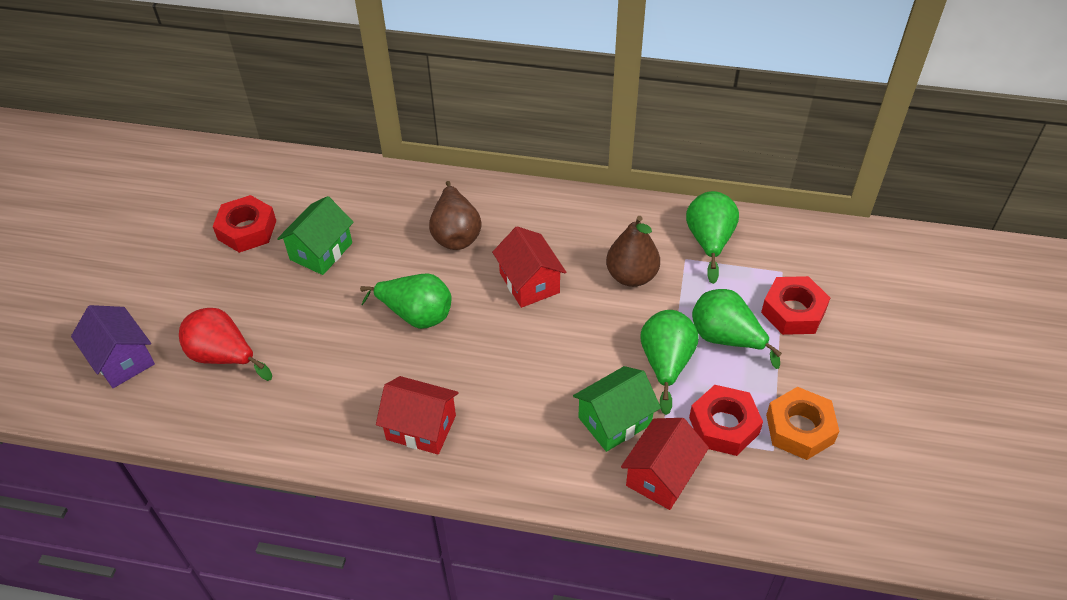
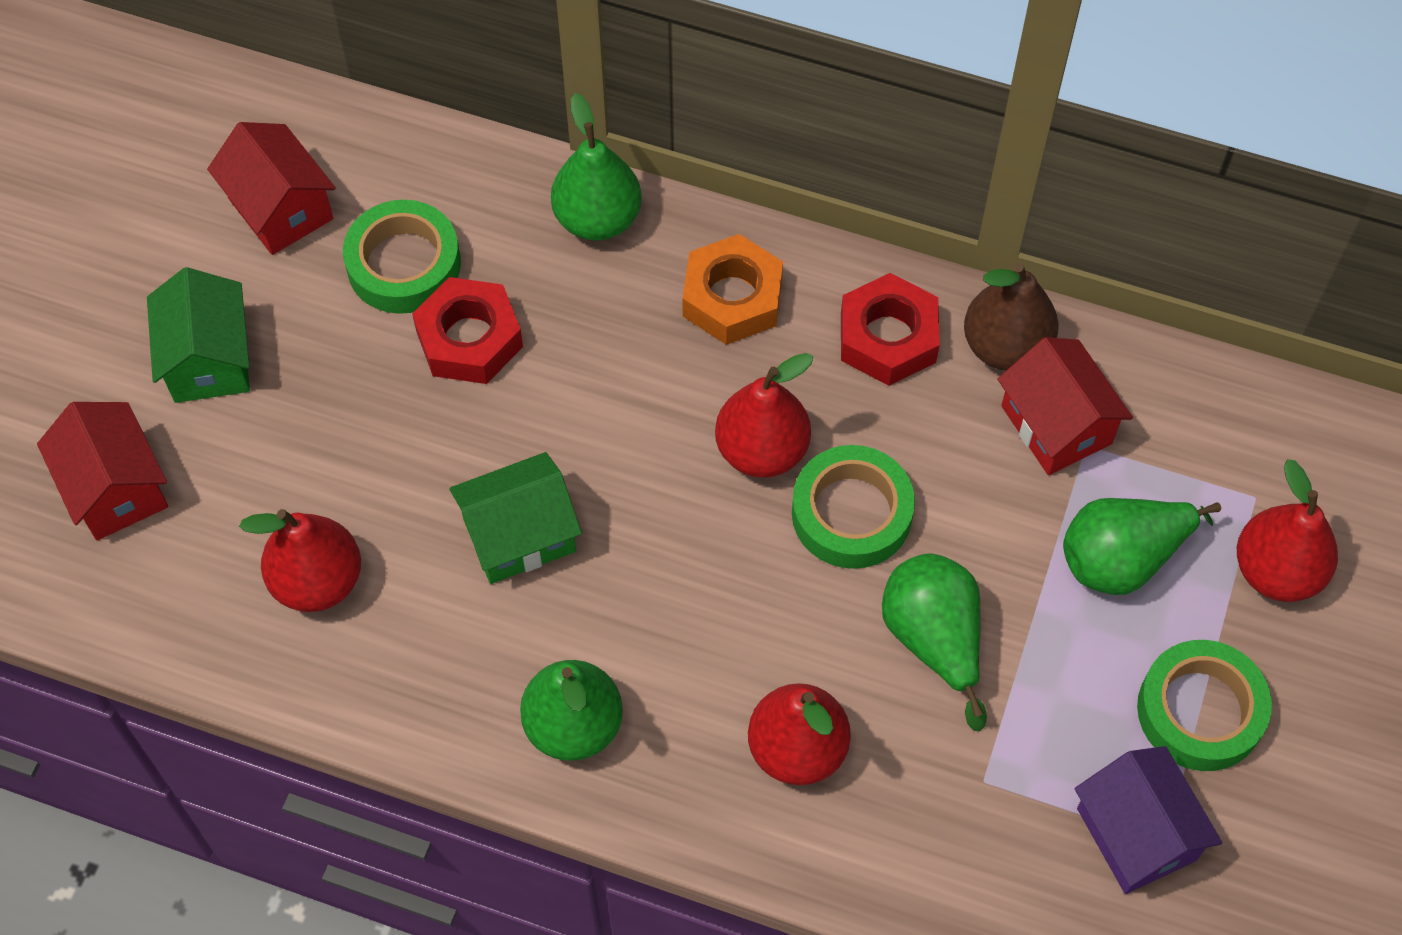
brown pear: 2 -> 1
green tape: 0 -> 3
red nut: 3 -> 2
red pear: 1 -> 4

